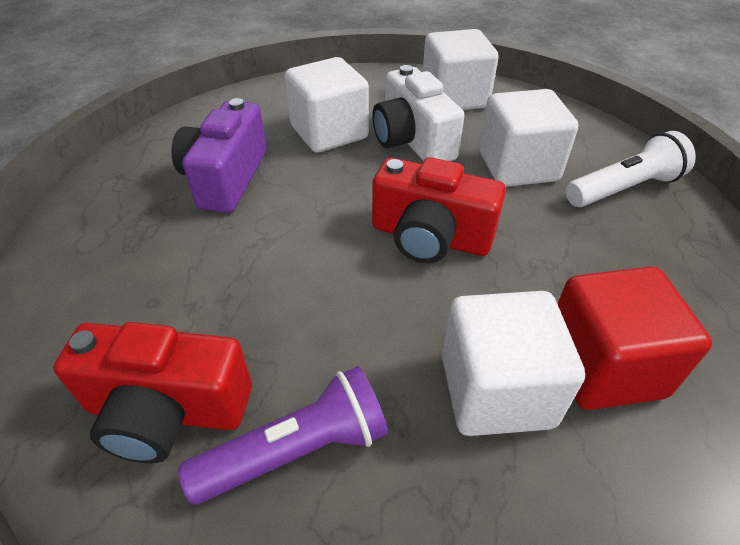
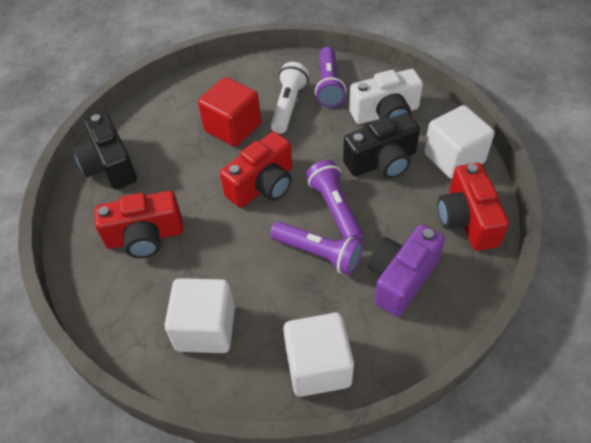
black camera: 0 -> 2
purple flashlight: 1 -> 3
red camera: 2 -> 3
white cube: 4 -> 3

